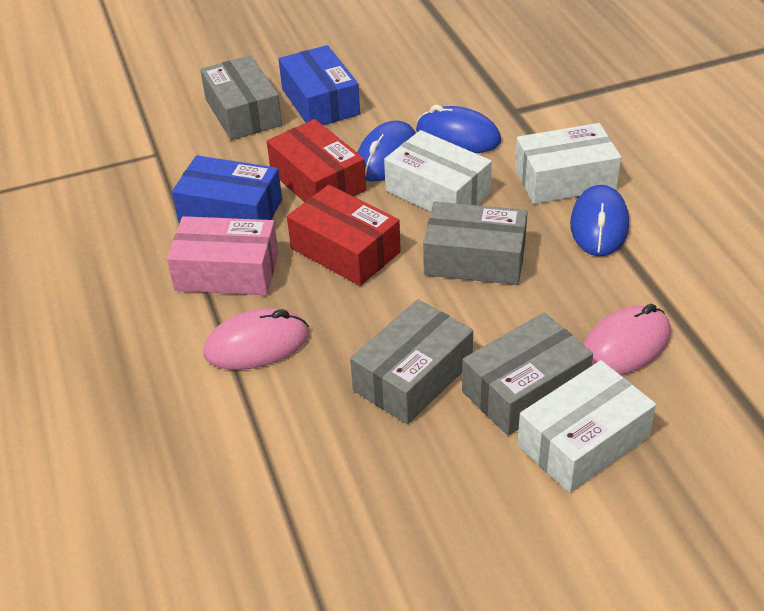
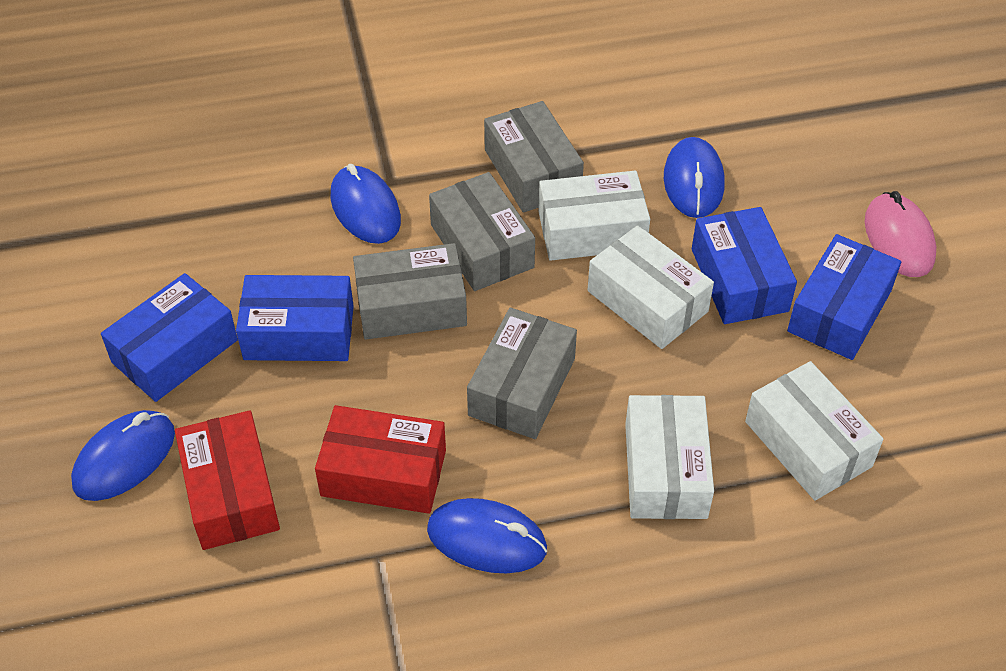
blue box: 2 -> 4
blue mouse: 3 -> 4
pink box: 1 -> 0
pink mouse: 2 -> 1
white box: 3 -> 4

